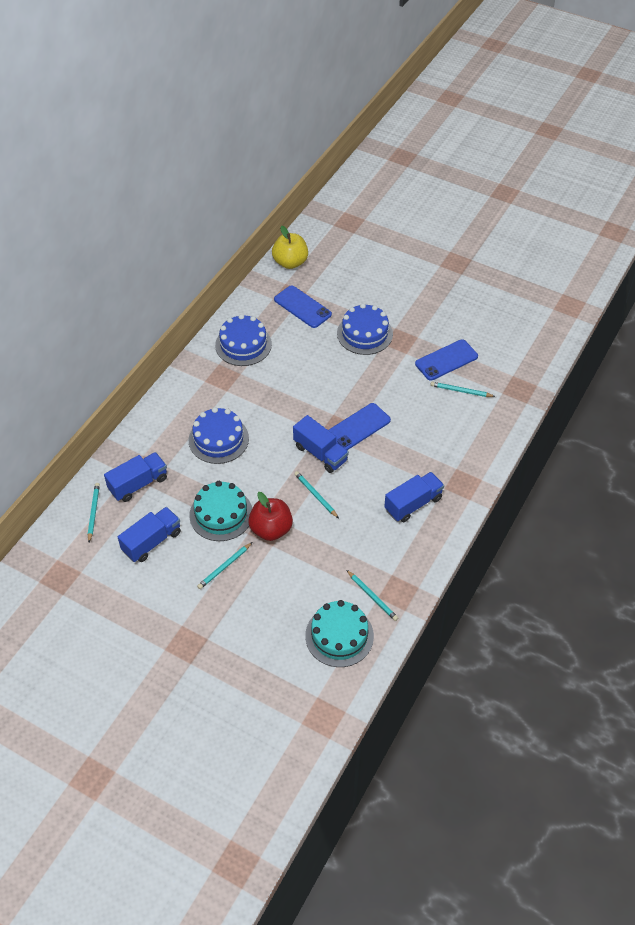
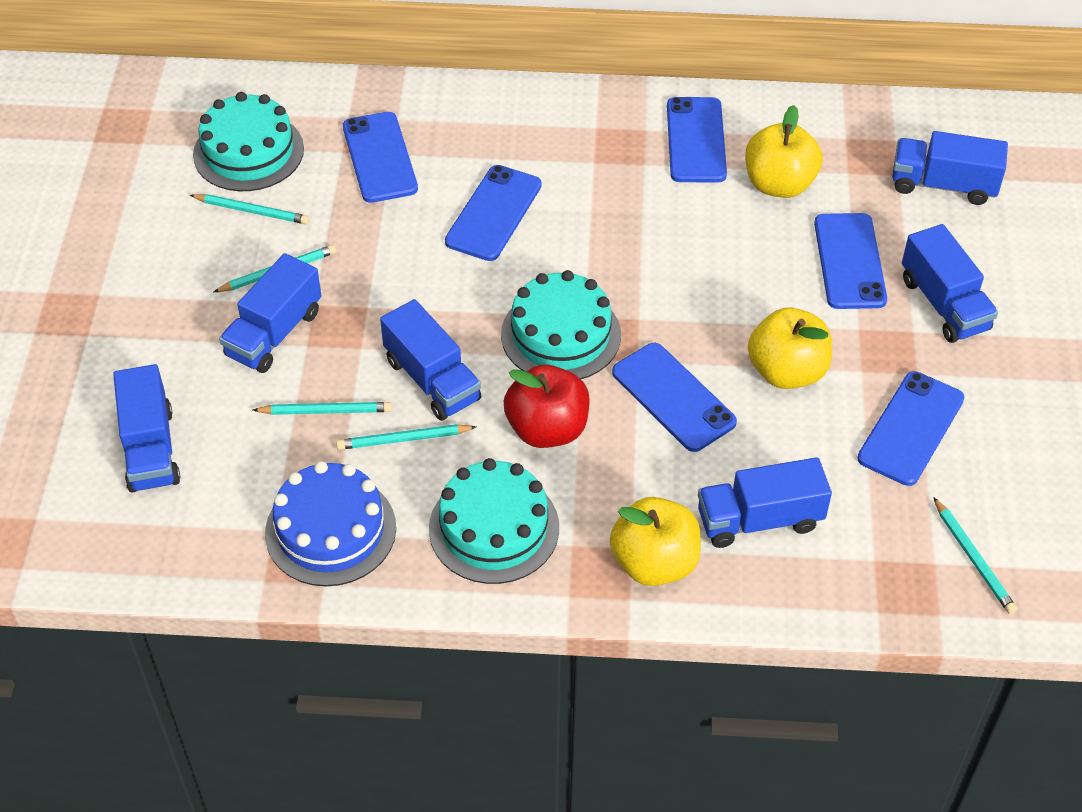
blue cake: 3 -> 1
blue phone: 3 -> 6
blue truck: 4 -> 6
turquoise cake: 2 -> 3
yellow apple: 1 -> 3

